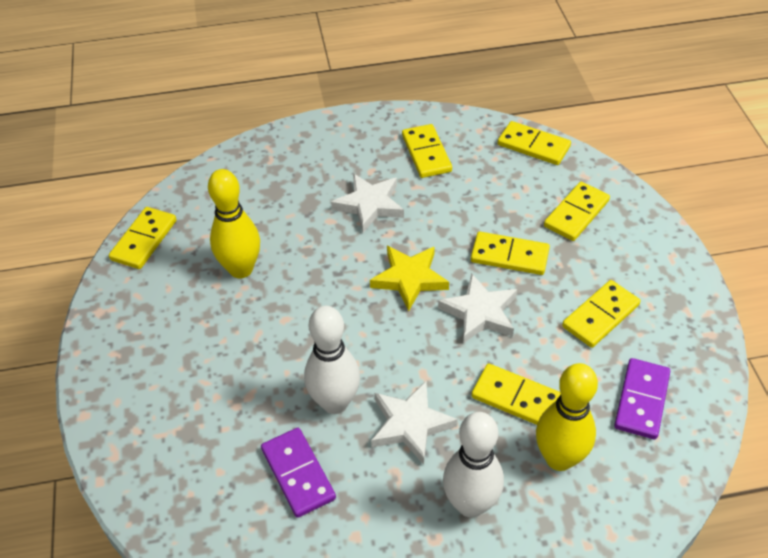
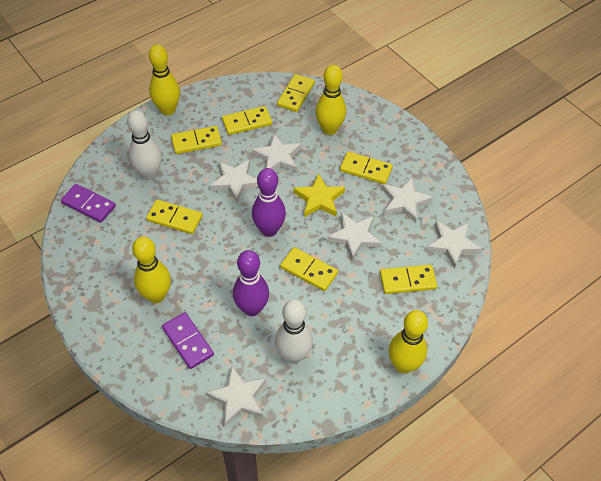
purple bowling pin: 0 -> 2
white star: 3 -> 6
yellow bowling pin: 2 -> 4

